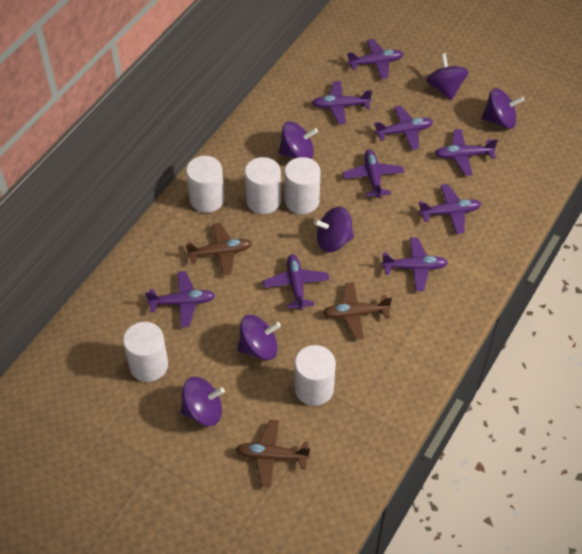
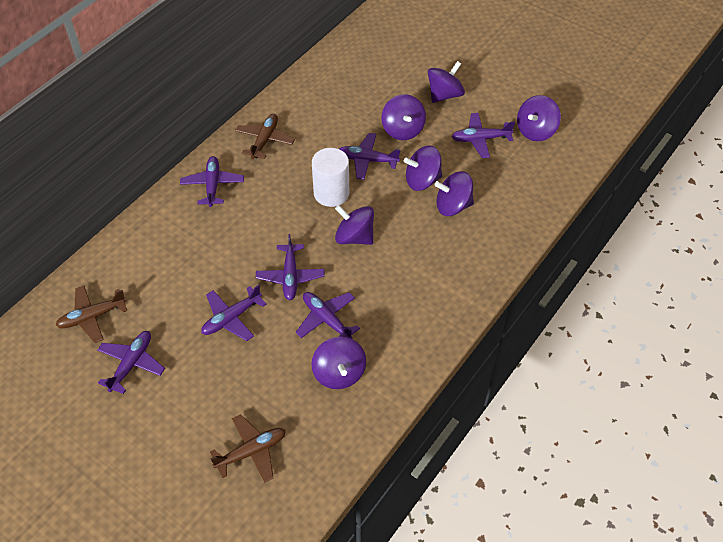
purple plane: 9 -> 7
purple spinning top: 6 -> 7
white cylinder: 5 -> 1

